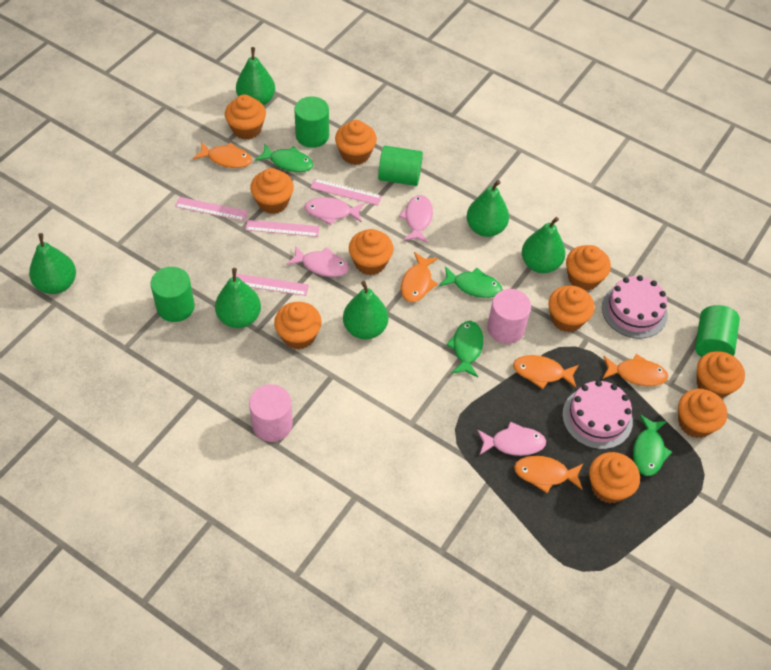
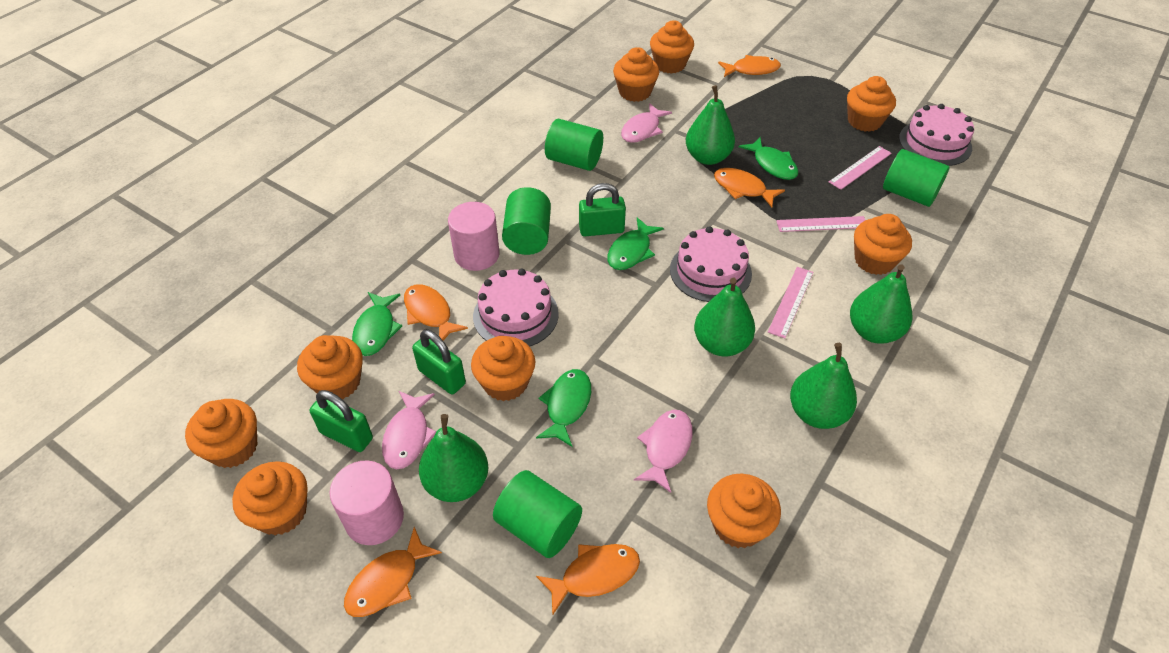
green padlock: 0 -> 3
green pear: 6 -> 5
orange cupcake: 10 -> 9
pink cake: 2 -> 3
pink fish: 4 -> 3
pink ruler: 4 -> 3

